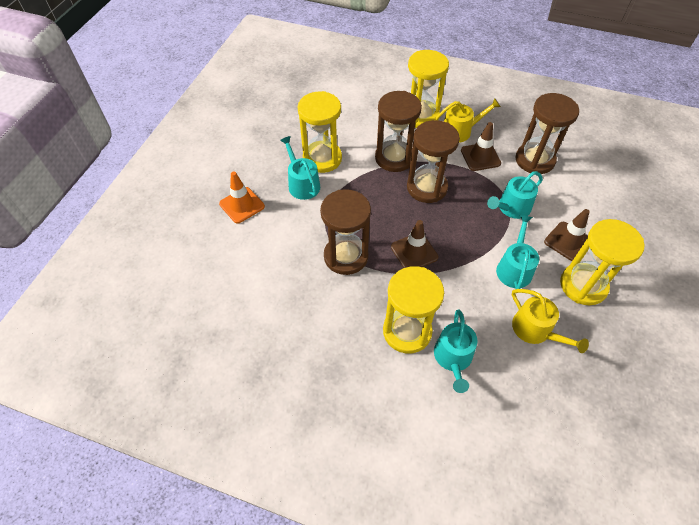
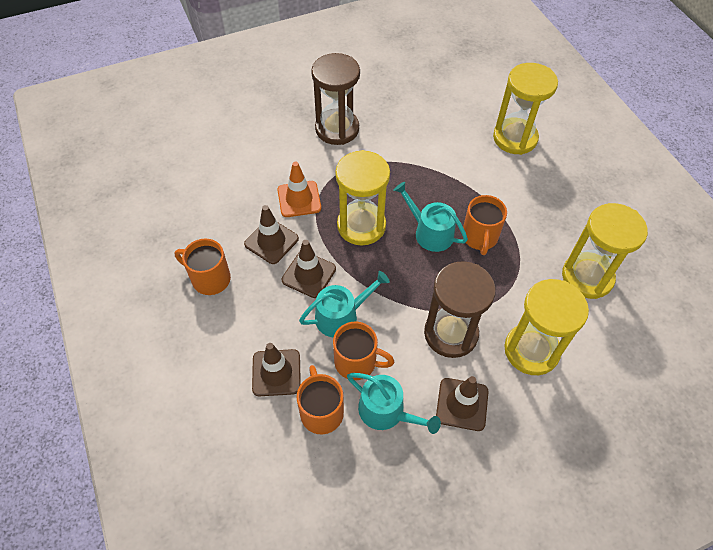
brown hourglass: 4 -> 2
brown traffic cone: 3 -> 4
orange mug: 0 -> 4
turquoise watering can: 4 -> 3
yellow watering can: 2 -> 0

